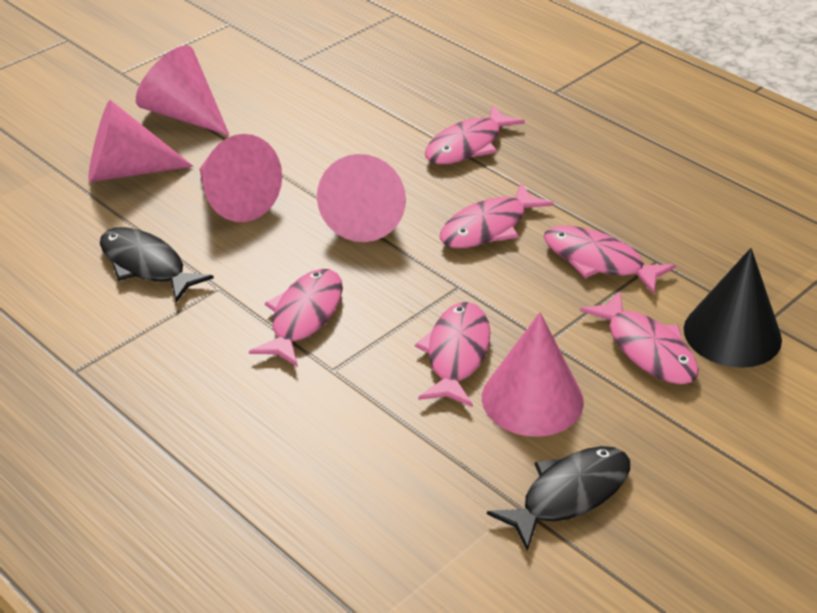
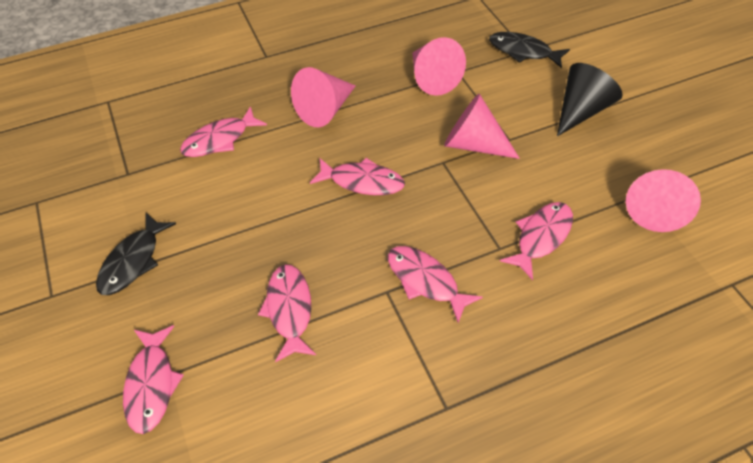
pink cone: 5 -> 4

